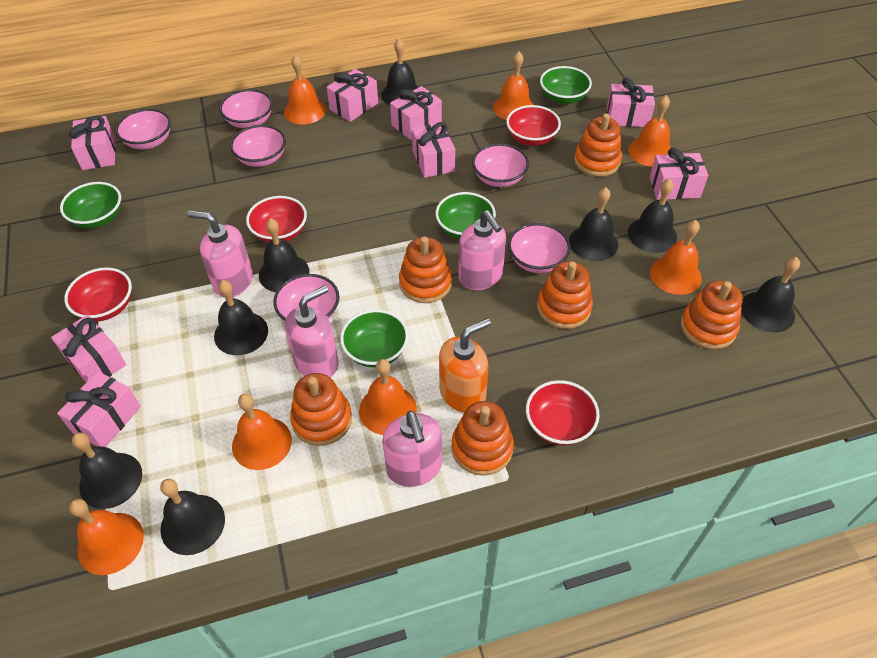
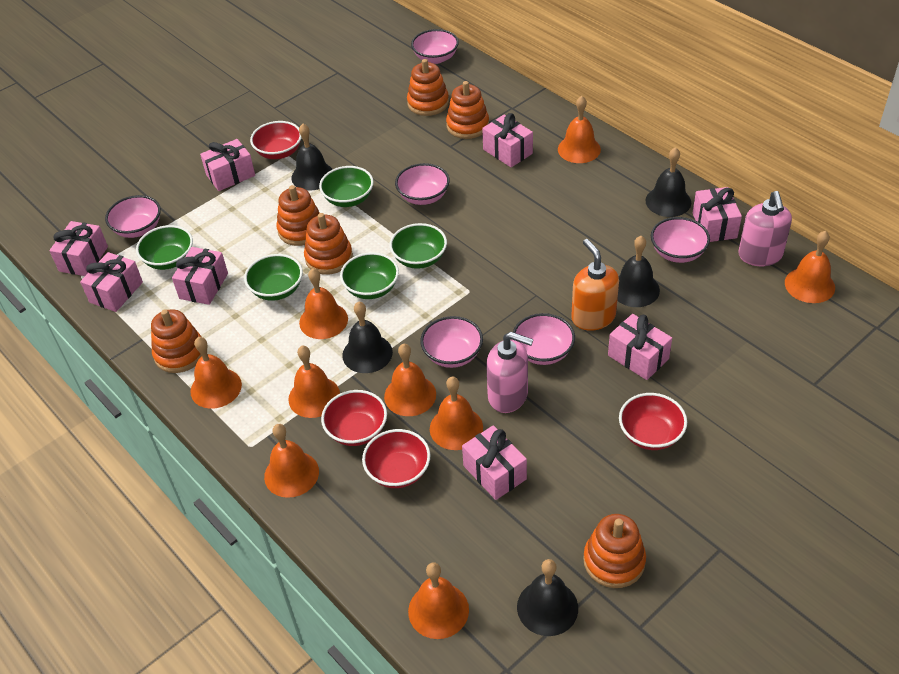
black bell: 8 -> 5
green bowl: 4 -> 5
orange bell: 7 -> 9
pink soap dispenser: 4 -> 2

